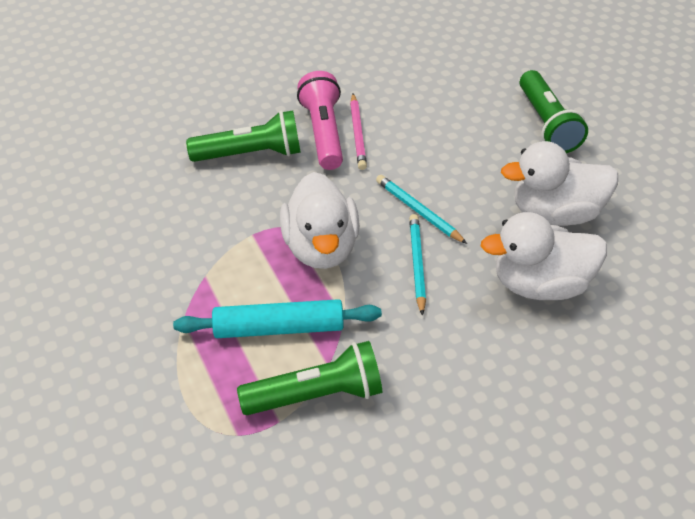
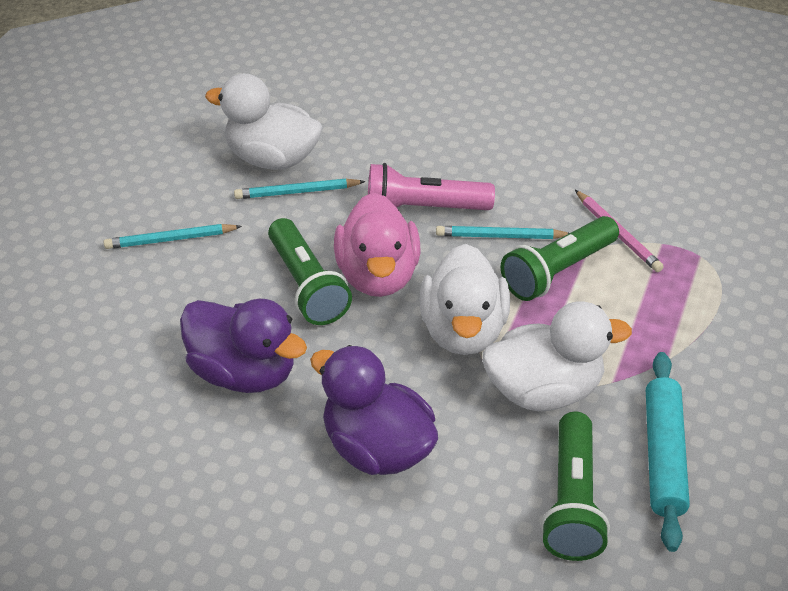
pink duck: 0 -> 1
purple duck: 0 -> 2
turquoise pencil: 2 -> 3

